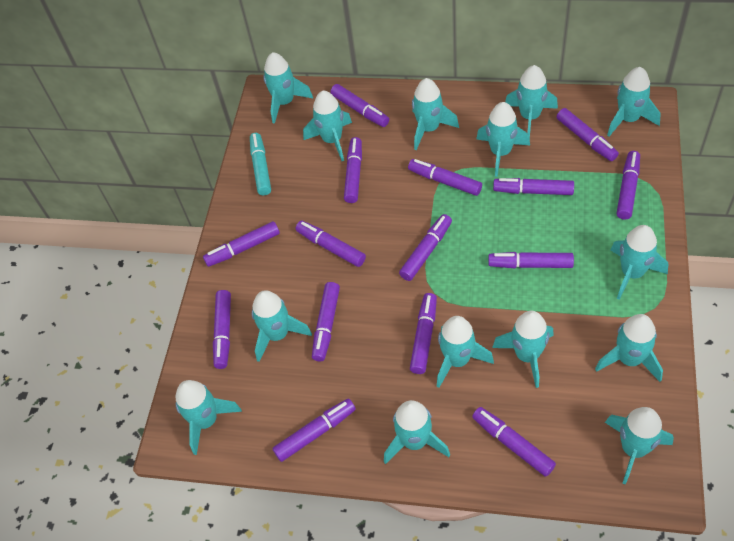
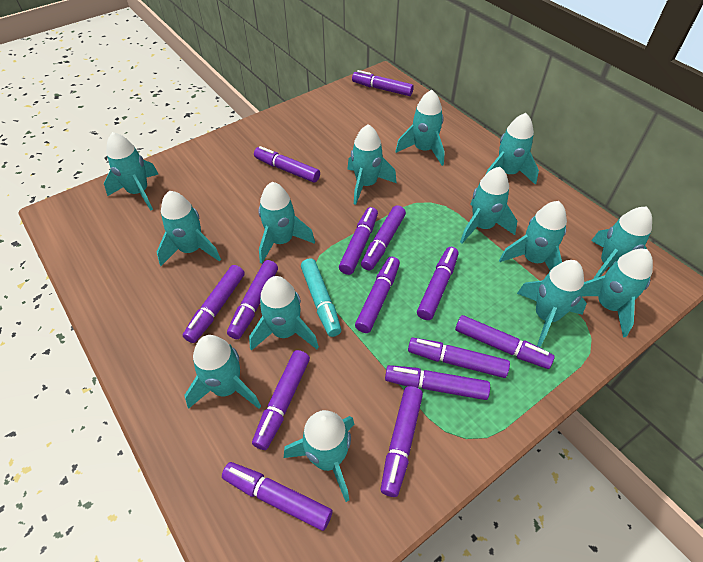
purple marker: 15 -> 14

